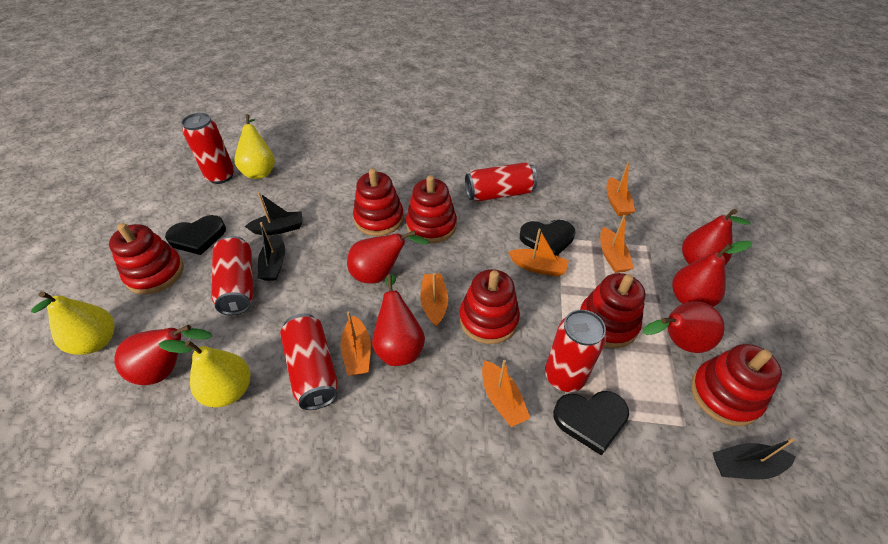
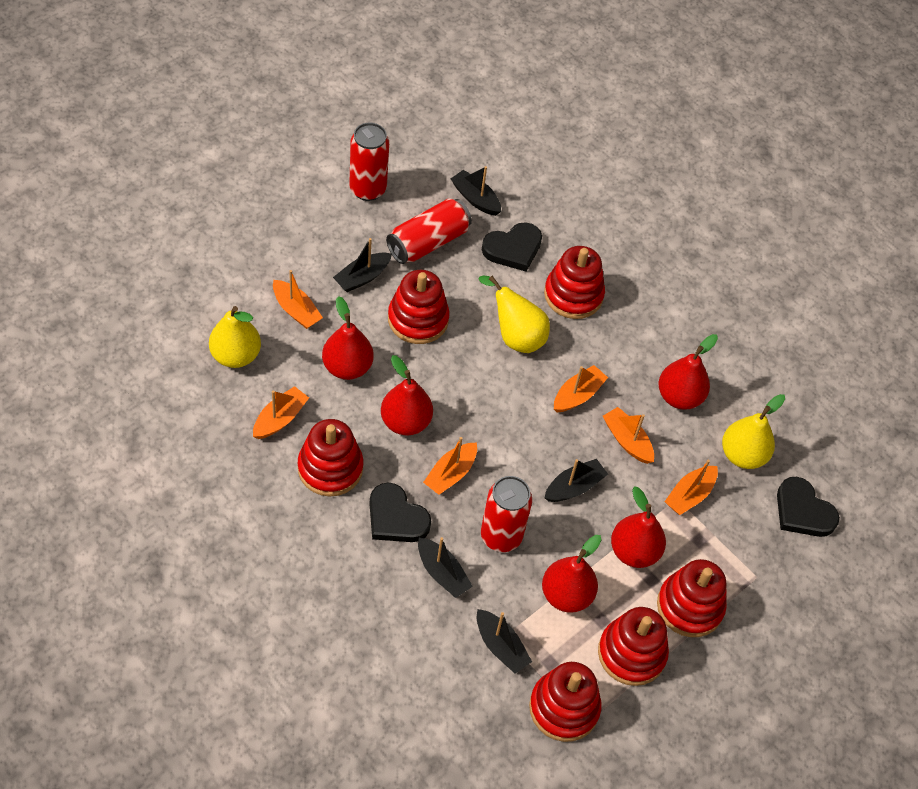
black boat: 3 -> 5
red can: 5 -> 3
red pear: 6 -> 5

